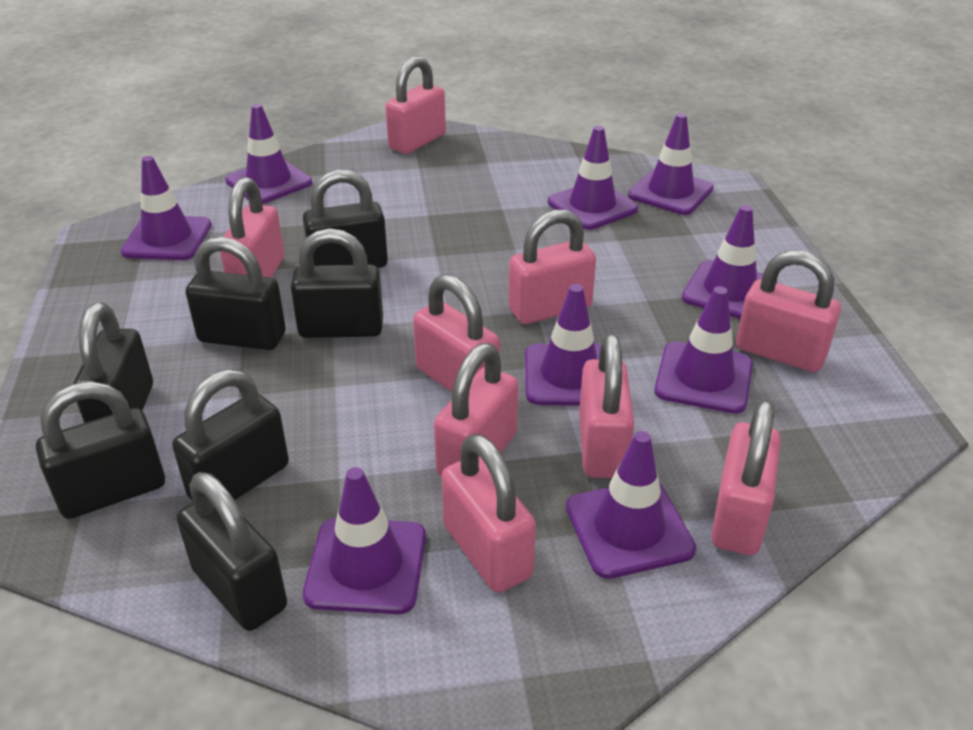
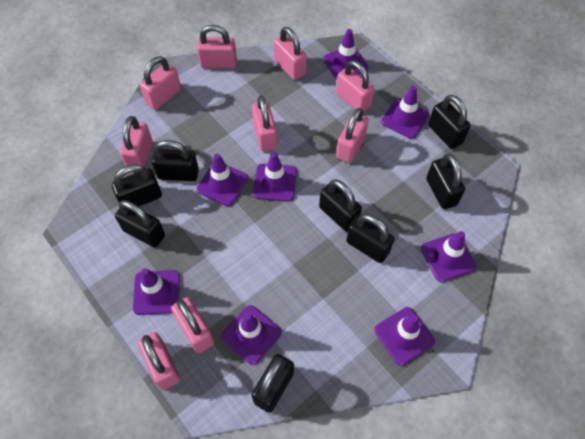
black padlock: 7 -> 8
purple traffic cone: 9 -> 8

